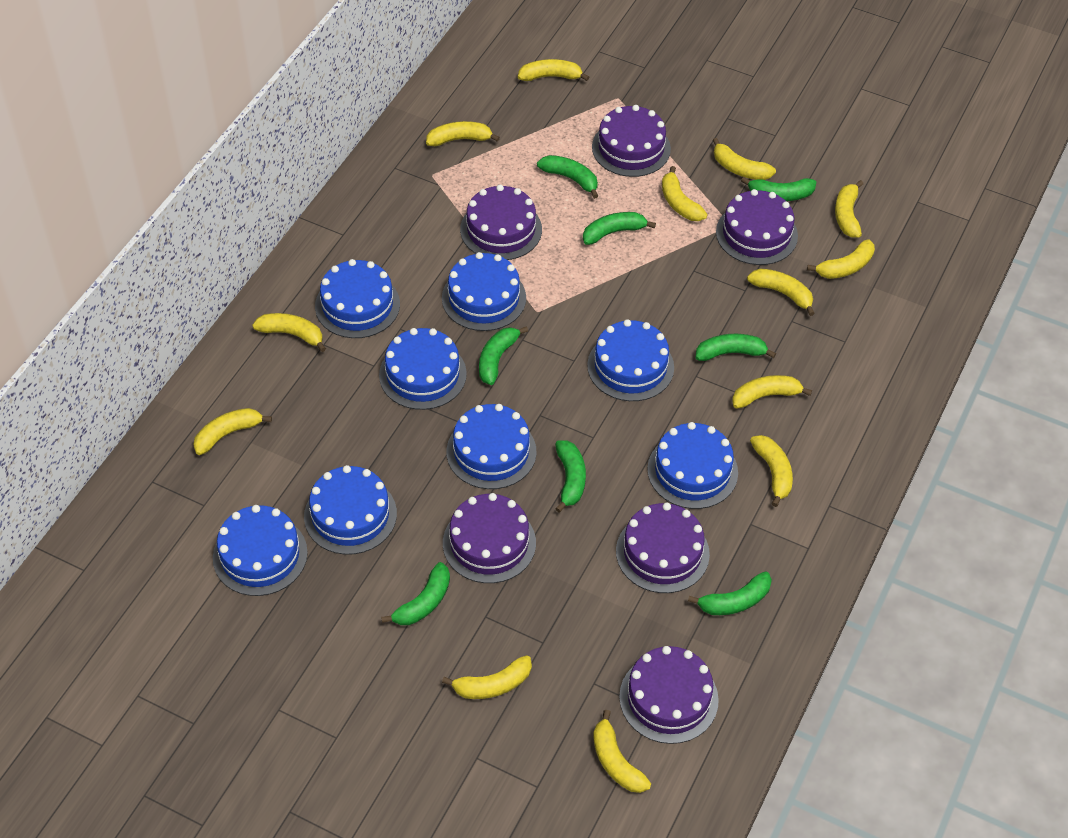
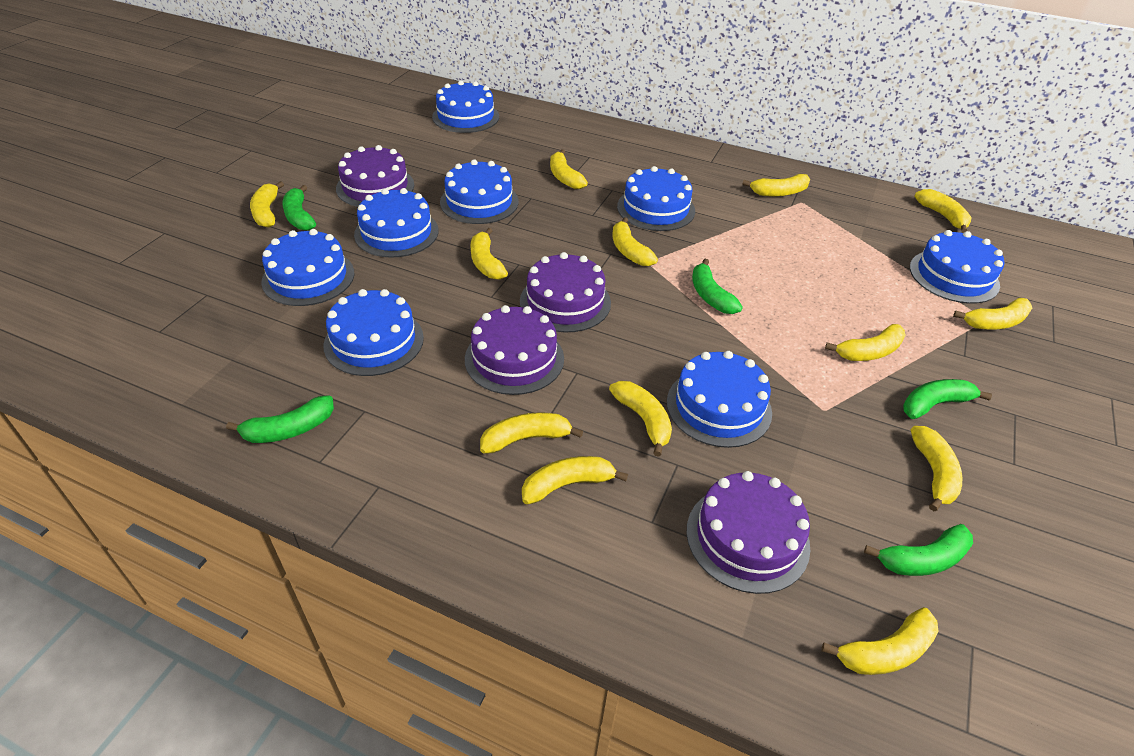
green banana: 8 -> 5
purple cake: 6 -> 4

